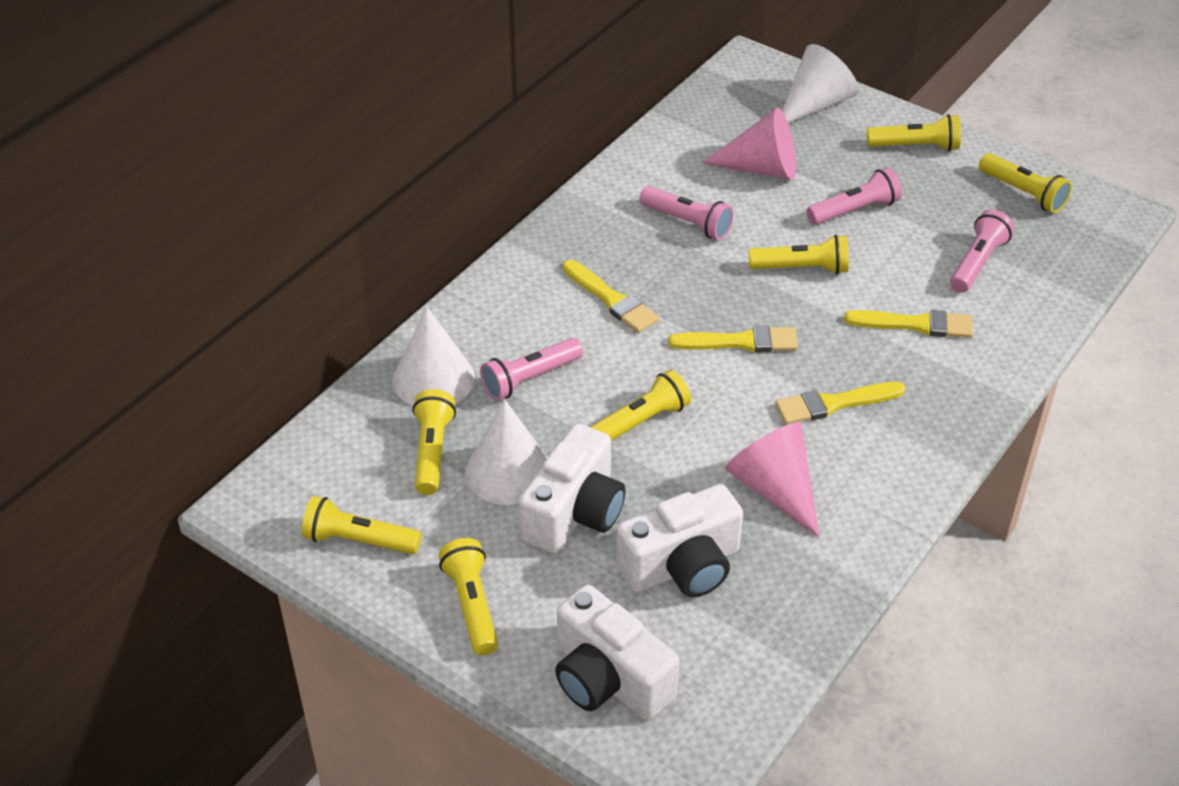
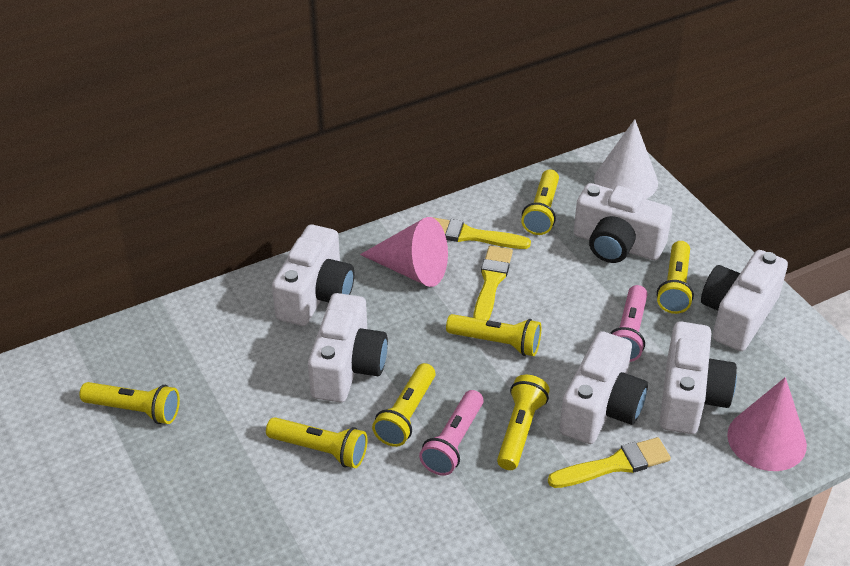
pink flashlight: 4 -> 2
white camera: 3 -> 6
white cone: 3 -> 1
yellow brush: 4 -> 3

